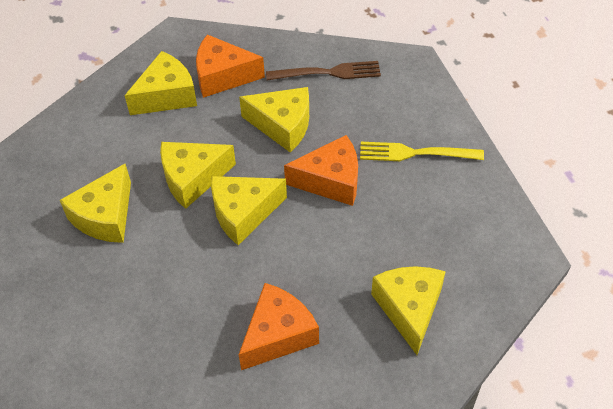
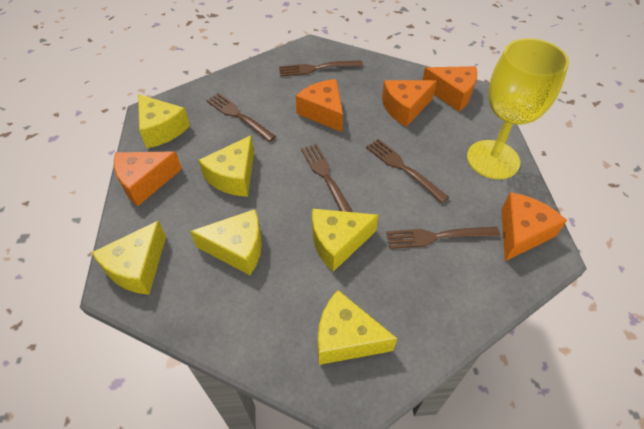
brown fork: 1 -> 5
orange cheese: 3 -> 5
yellow fork: 1 -> 0
yellow goblet: 0 -> 1

